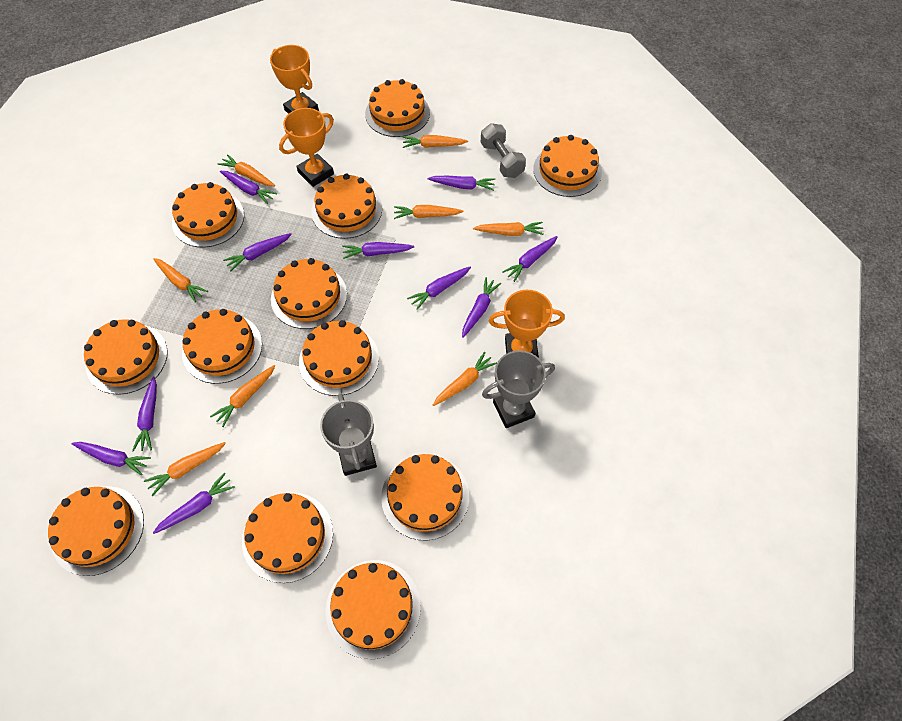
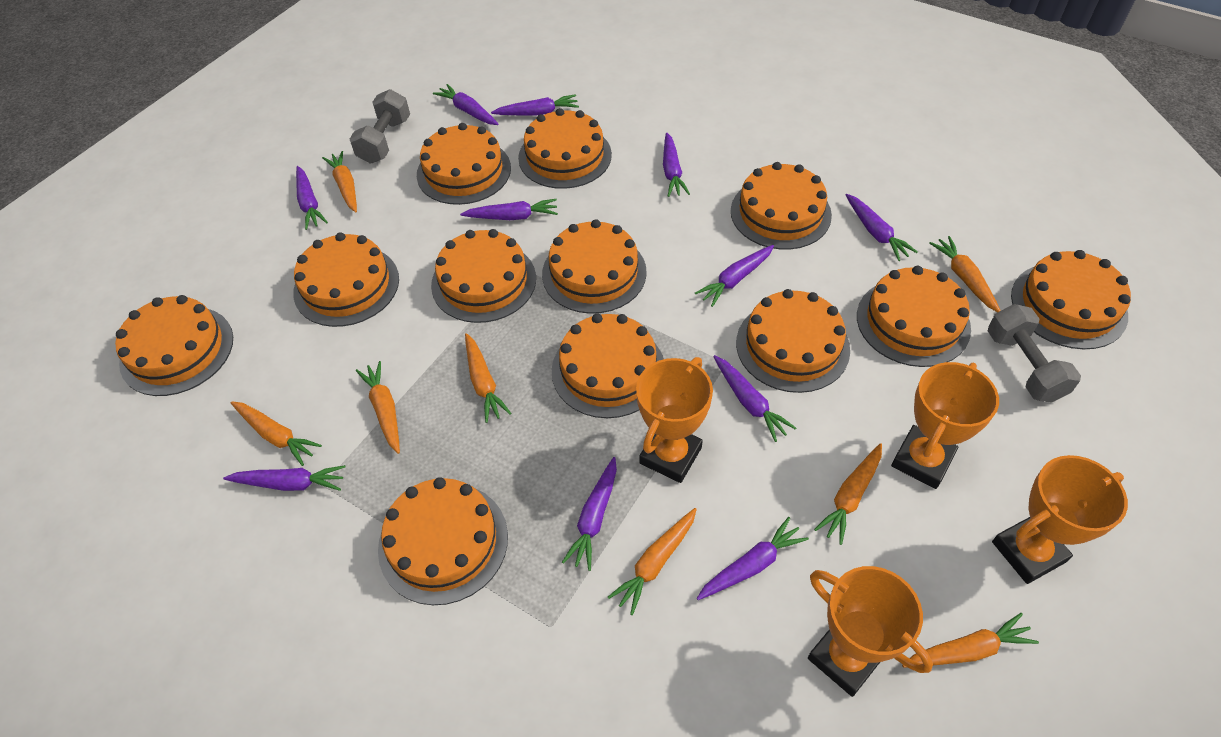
grey dumbbell: 1 -> 2
grey trophy: 2 -> 0
orange trophy: 3 -> 4
purple carrot: 10 -> 11

